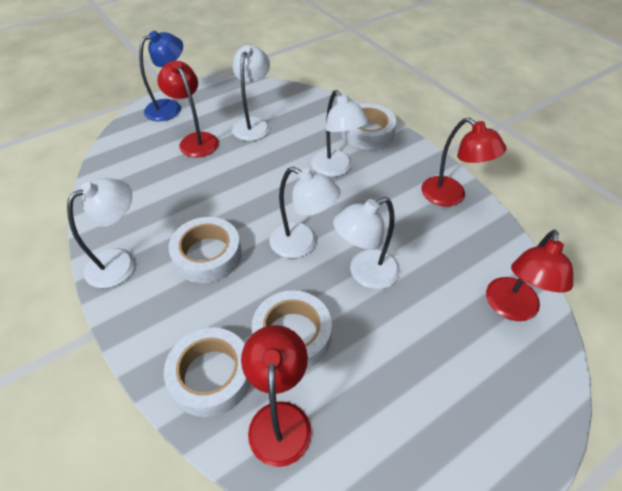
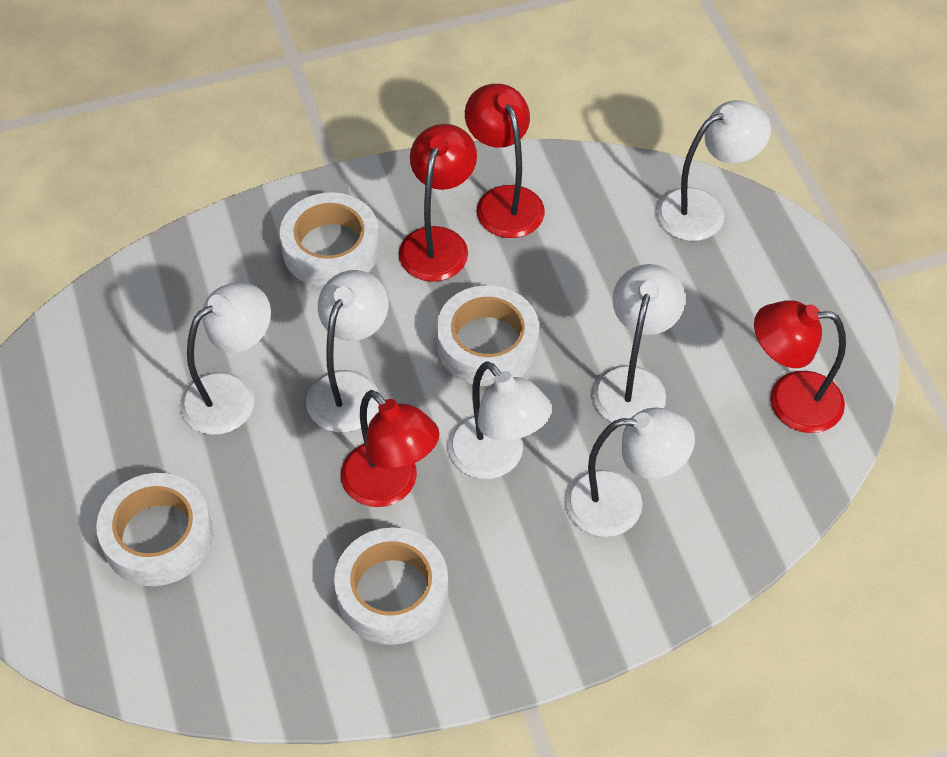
blue lamp: 1 -> 0
white lamp: 5 -> 6

